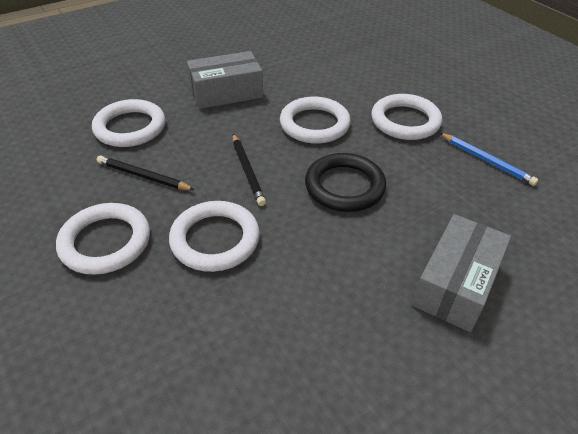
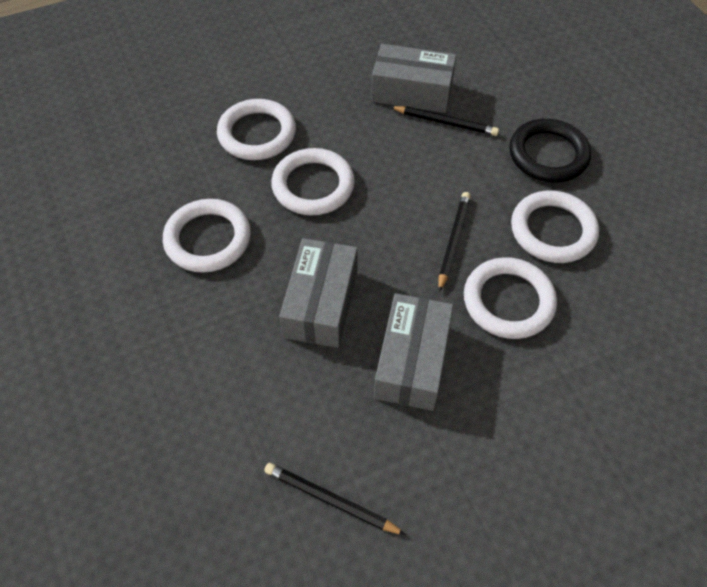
black pencil: 2 -> 3
blue pencil: 1 -> 0
grey box: 2 -> 3

